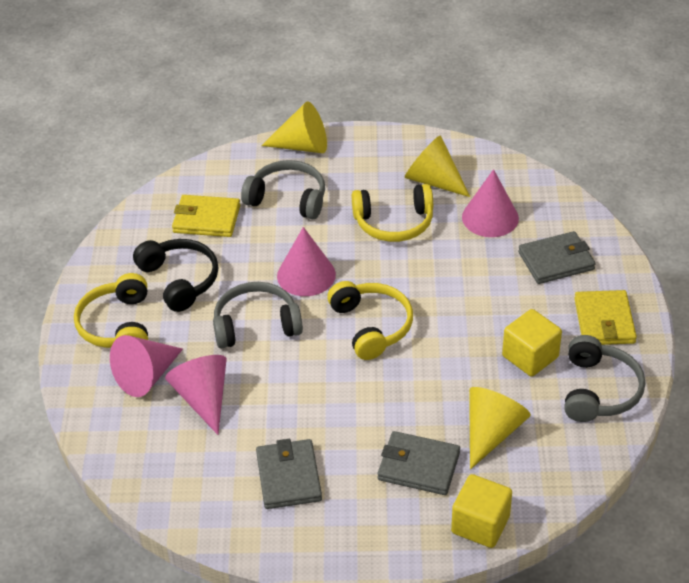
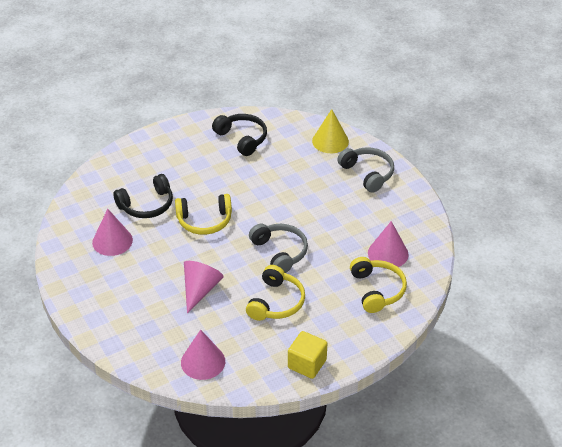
black headphones: 1 -> 2
grey headphones: 3 -> 2
grey wallet: 3 -> 0
yellow cone: 3 -> 1
yellow cube: 2 -> 1
yellow wallet: 2 -> 0

